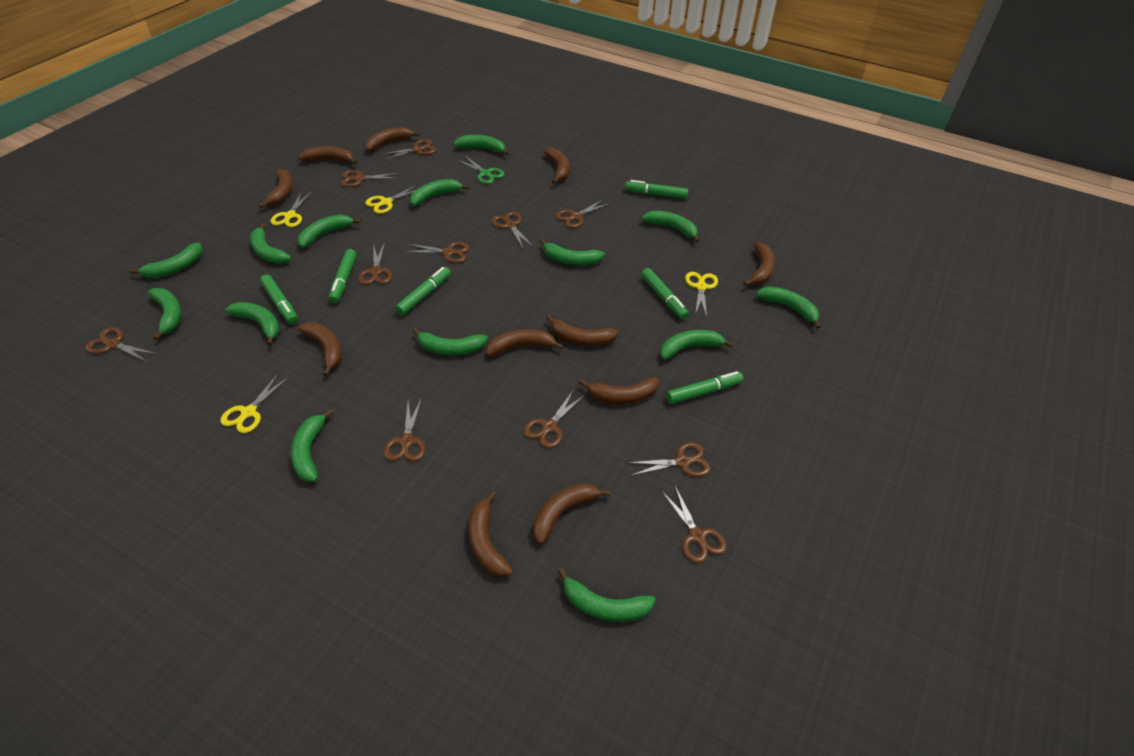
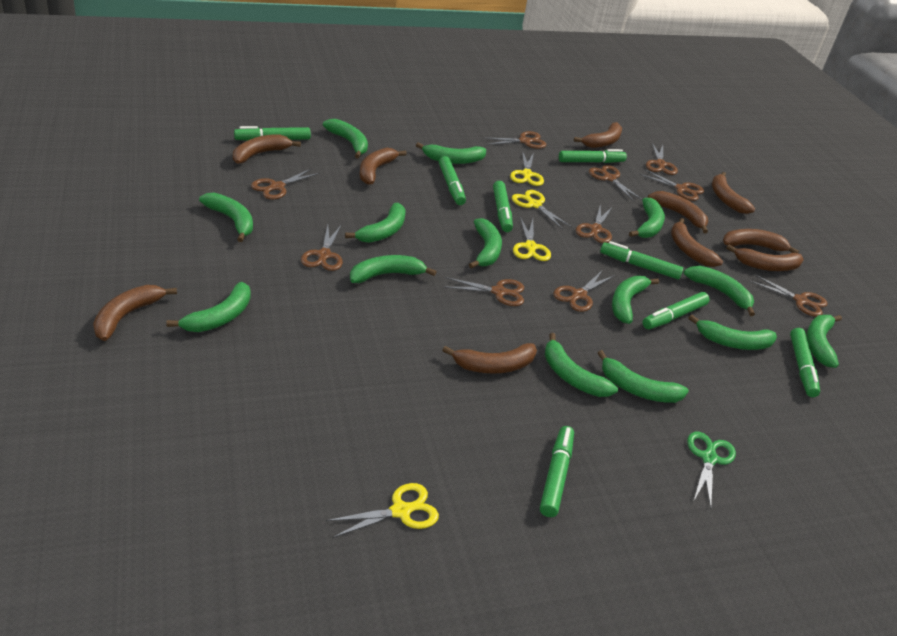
brown banana: 11 -> 10
brown scissors: 11 -> 10
green marker: 6 -> 8

